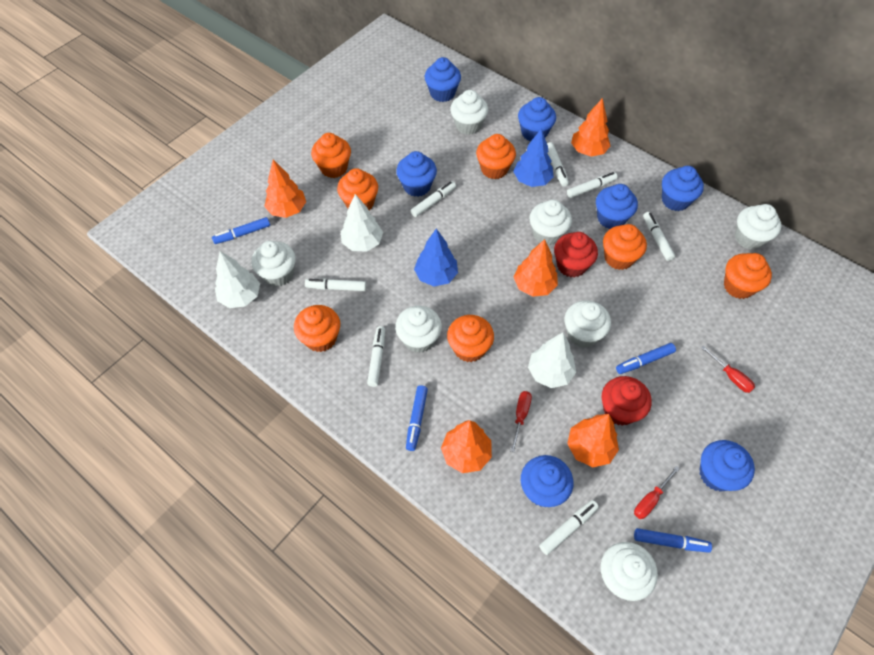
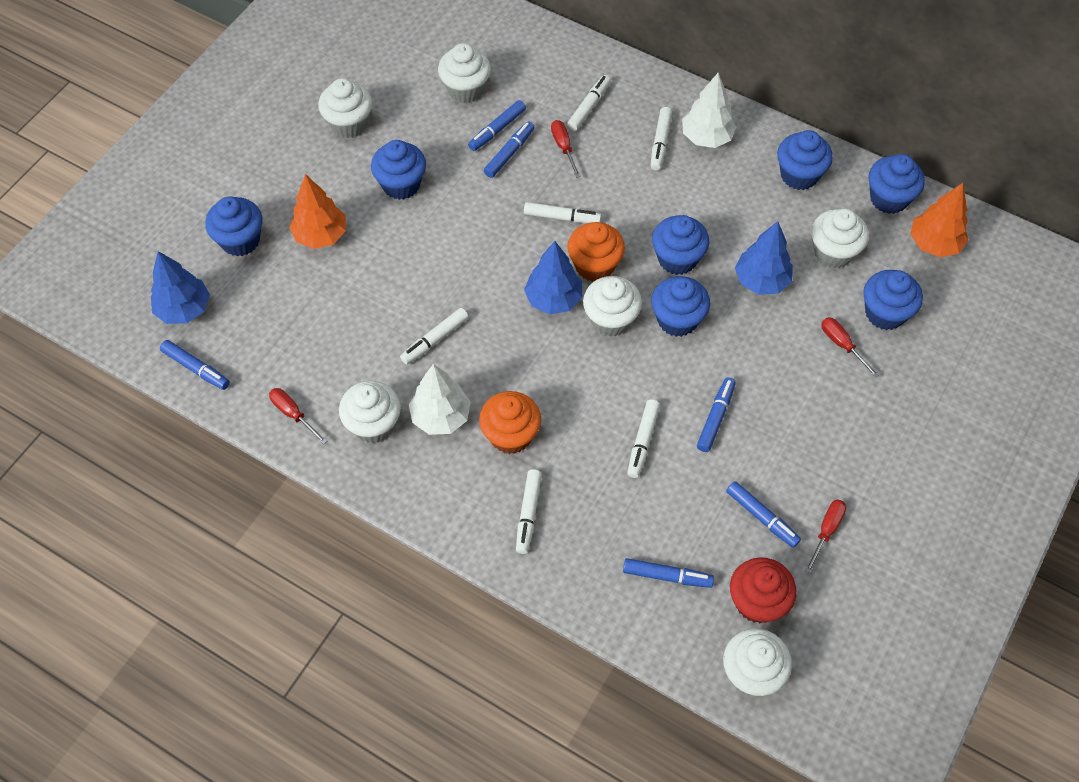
blue marker: 4 -> 6
blue tree: 2 -> 3
orange cupcake: 7 -> 2
orange tree: 5 -> 2
red cupcake: 2 -> 1
red screwdriver: 3 -> 4
white cupcake: 7 -> 6
white marker: 7 -> 6
white tree: 3 -> 2

